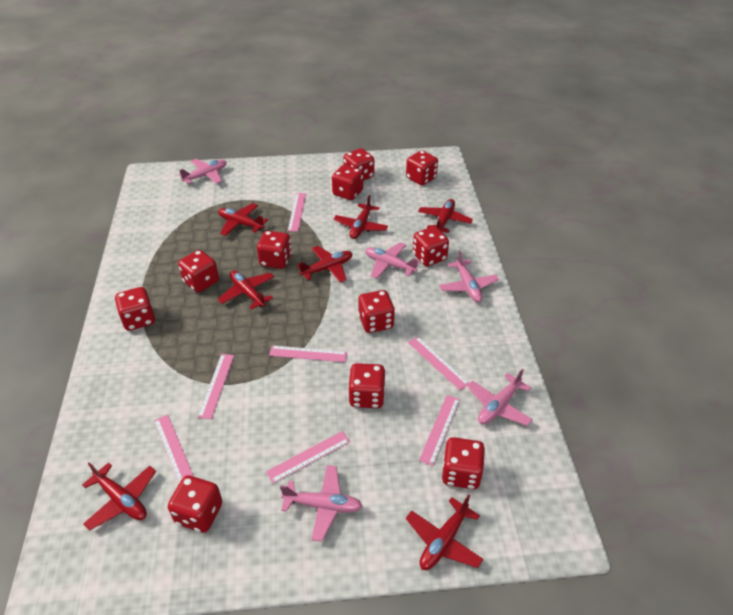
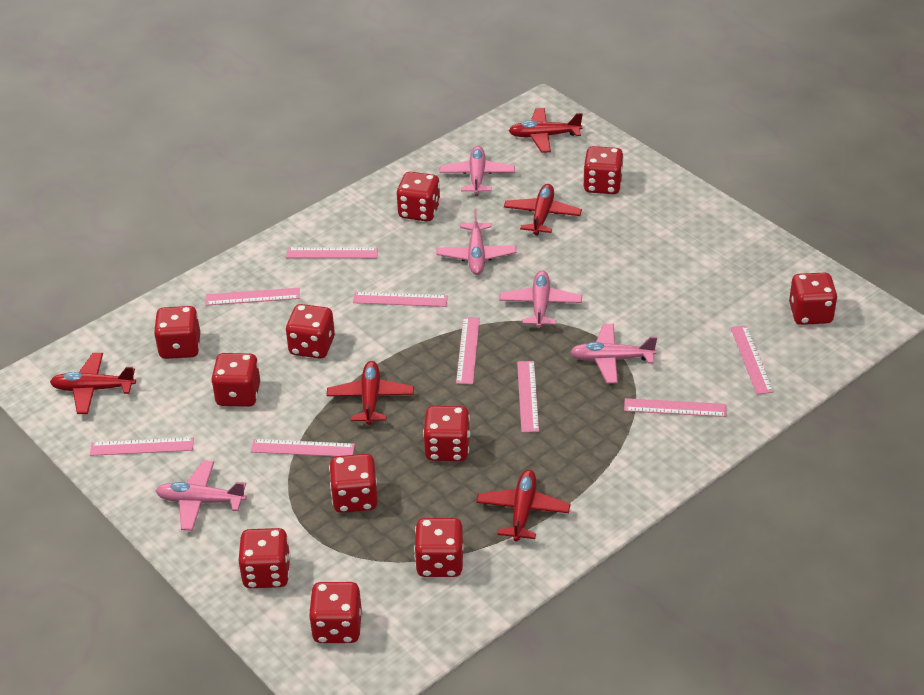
pink ruler: 7 -> 9
red plane: 7 -> 5

